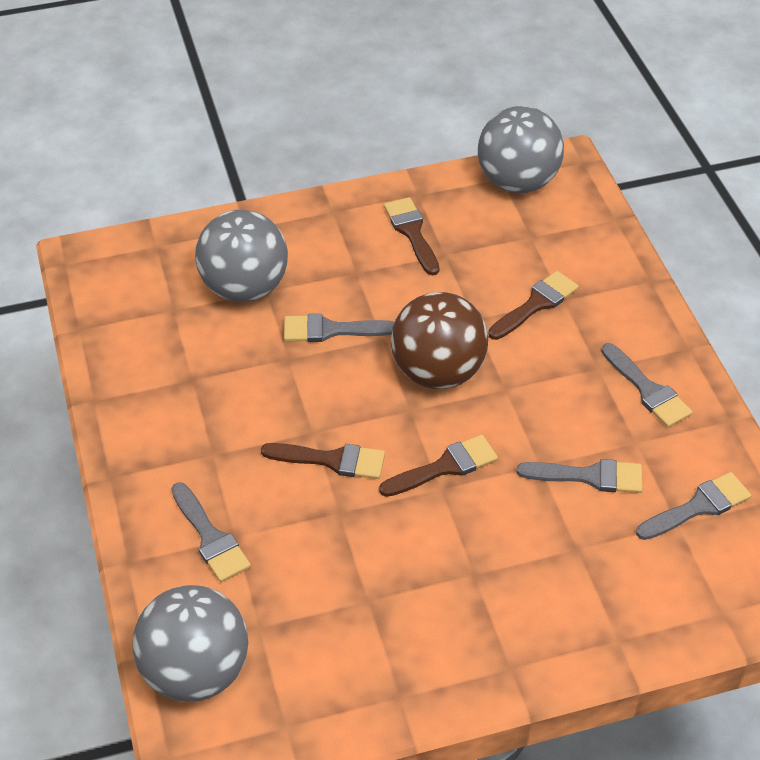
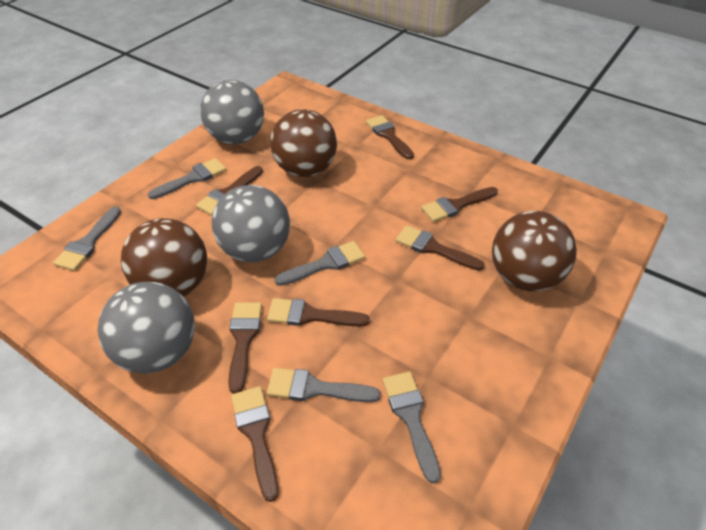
brown ball: 1 -> 3
brown brush: 4 -> 7

